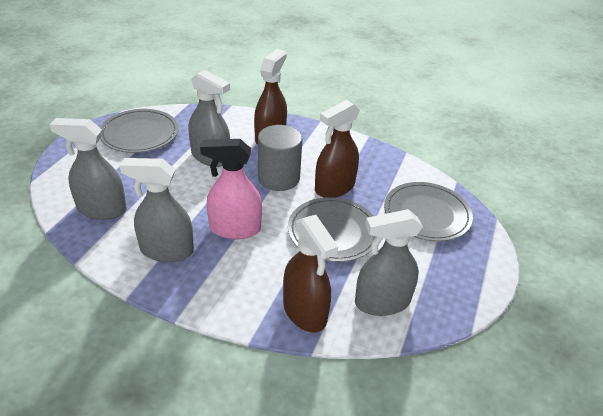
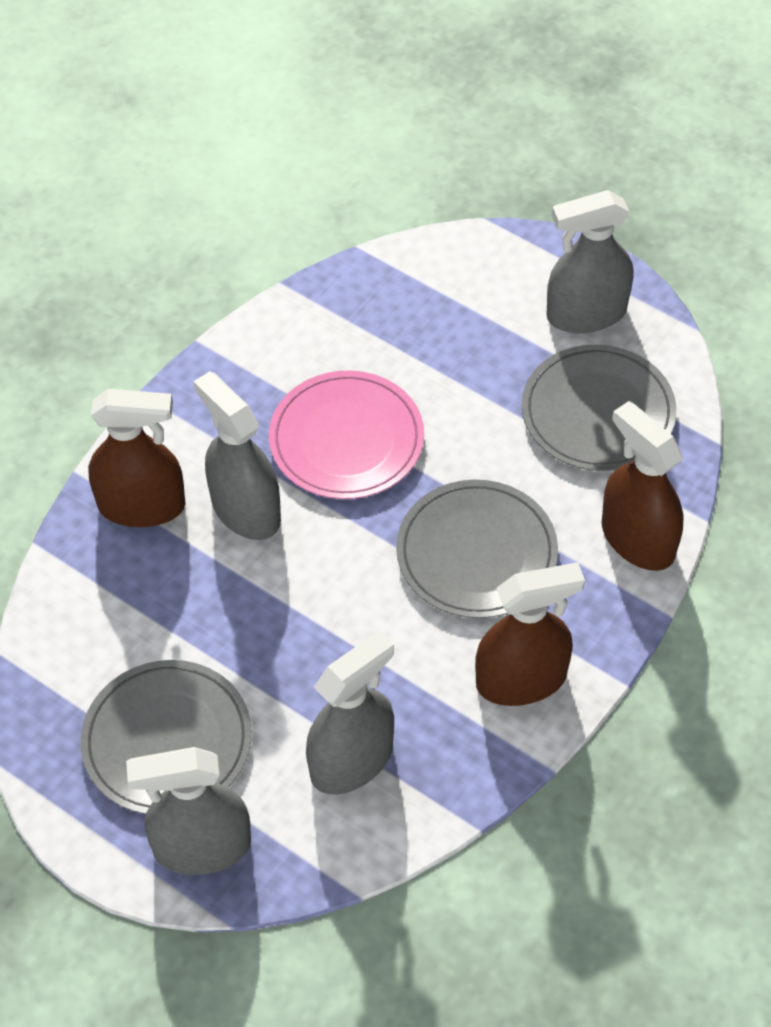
grey cylinder: 1 -> 0
pink plate: 0 -> 1
pink spray bottle: 1 -> 0

